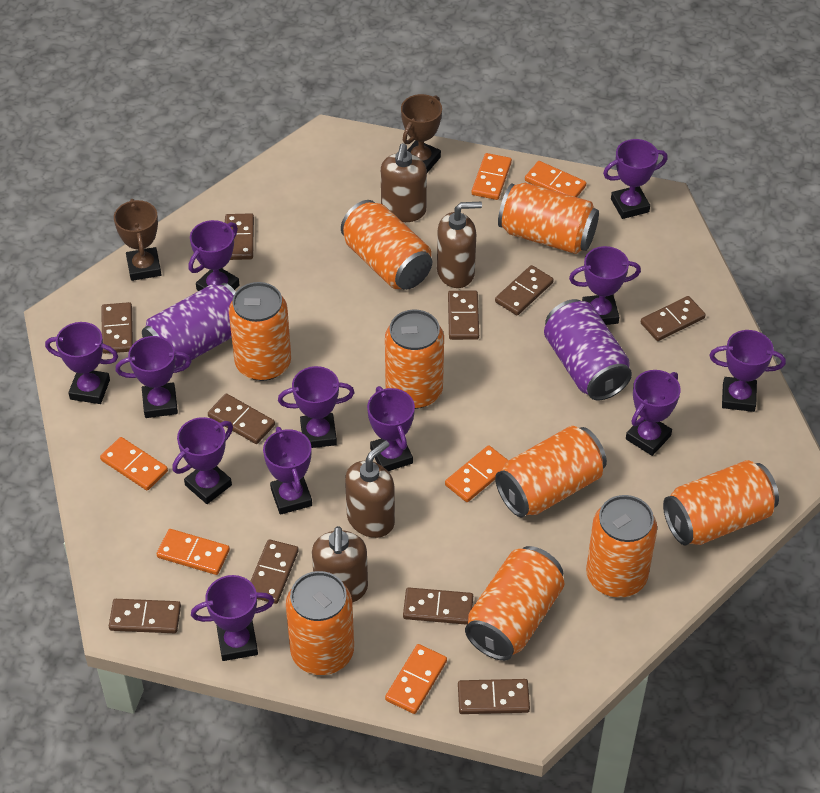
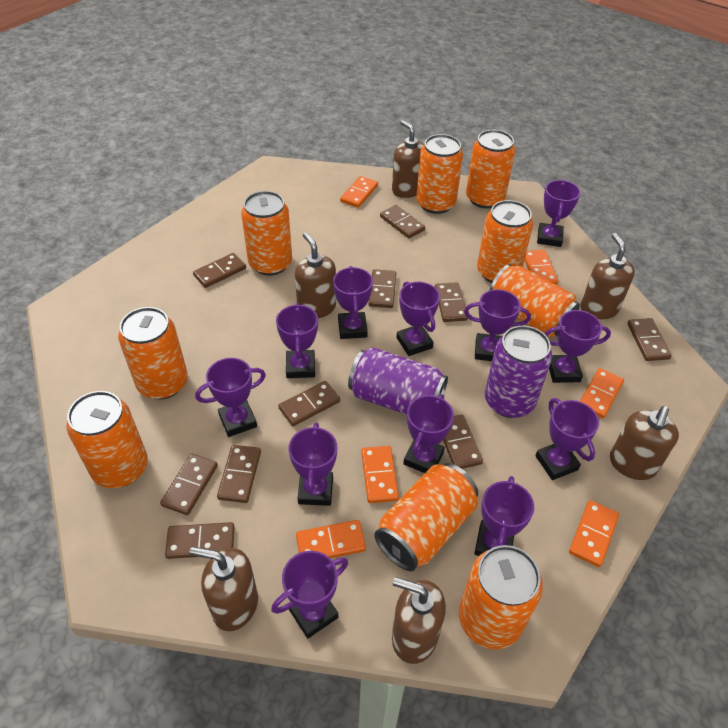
brown soap dispenser: 4 -> 6
brown trophy: 2 -> 0

